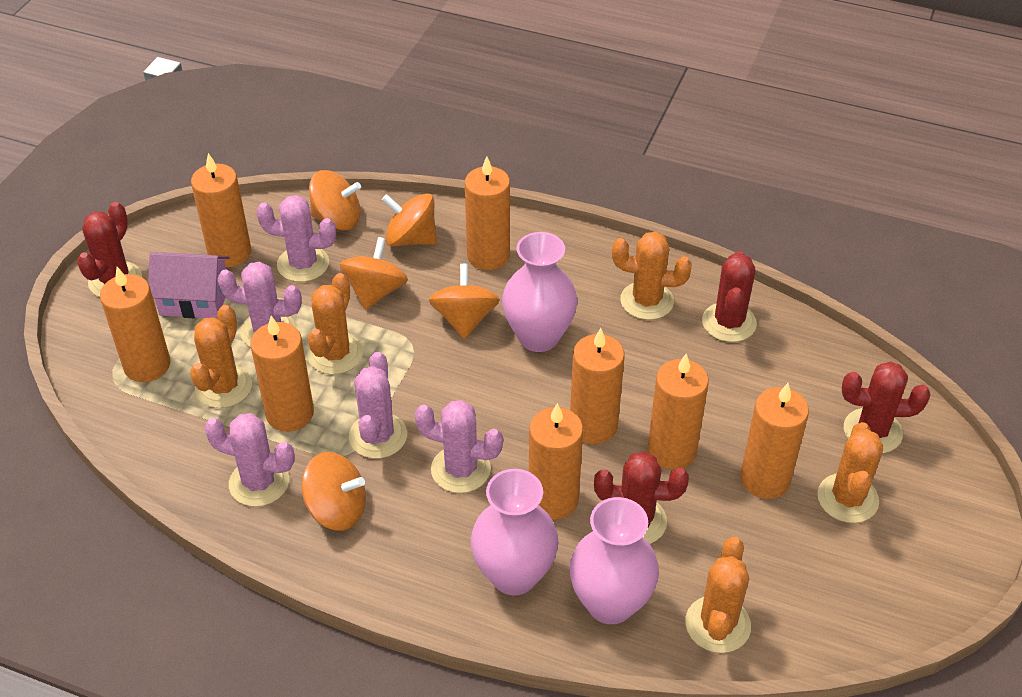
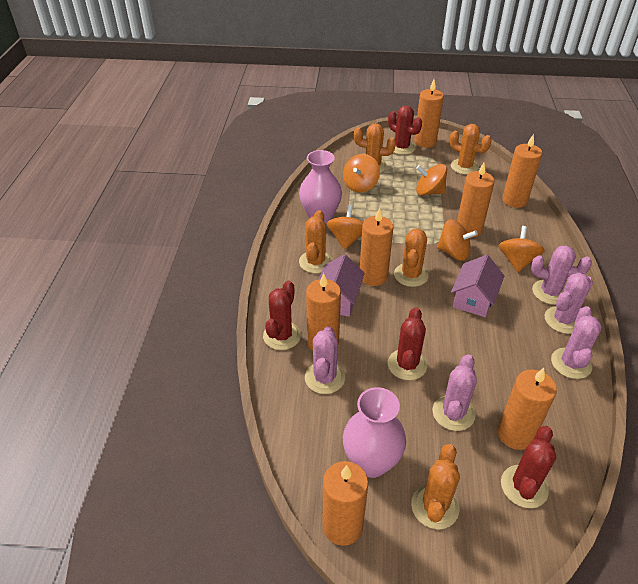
orange candle: 8 -> 7
pink house: 1 -> 2
pink vase: 3 -> 2

